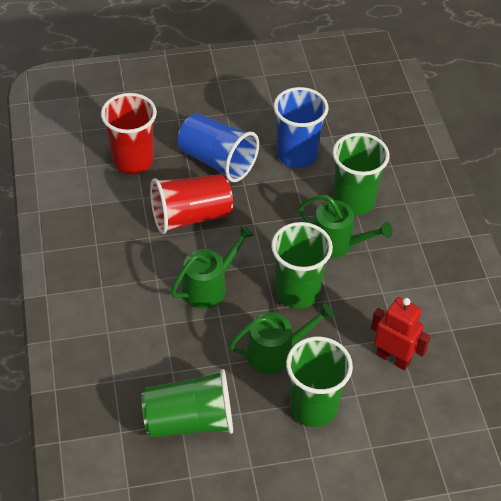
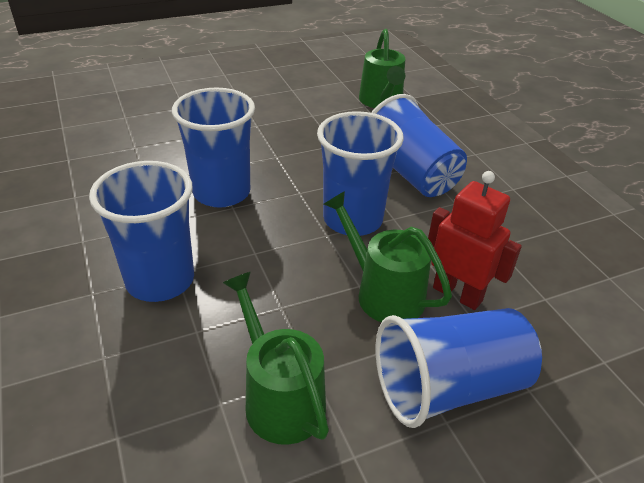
blue cup: 2 -> 5
green cup: 4 -> 0
red cup: 2 -> 0

